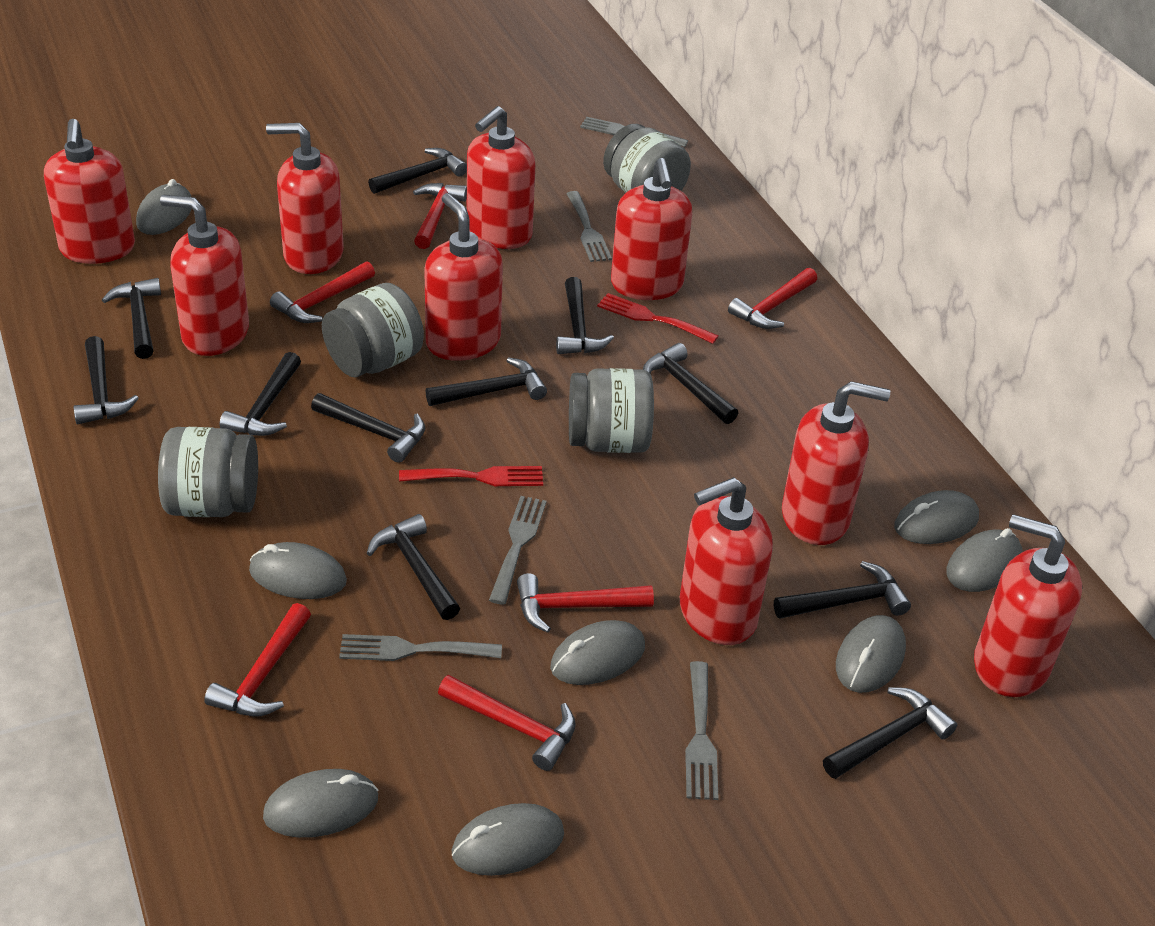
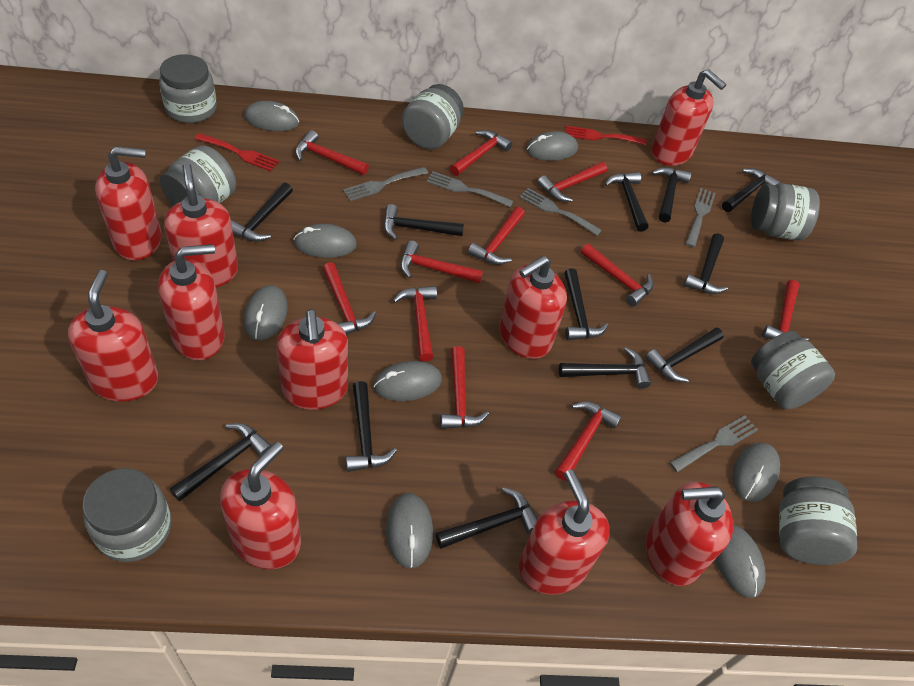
black hammer: 11 -> 12
grey jar: 4 -> 7
red hammer: 6 -> 11
red soap dispenser: 9 -> 10

